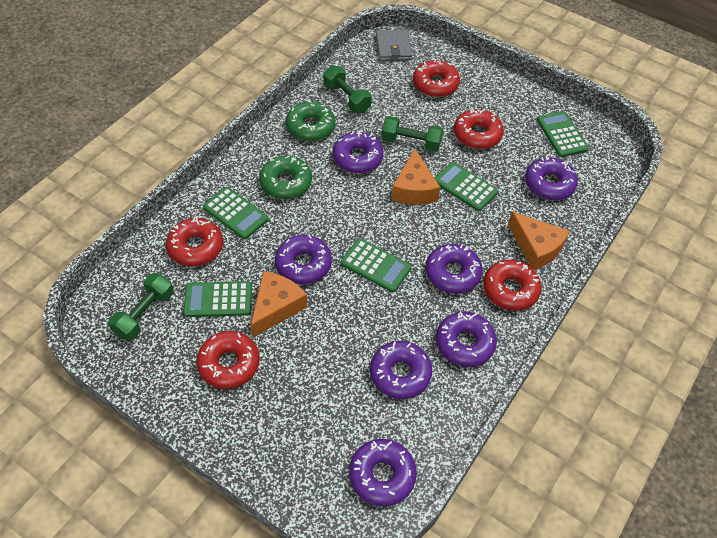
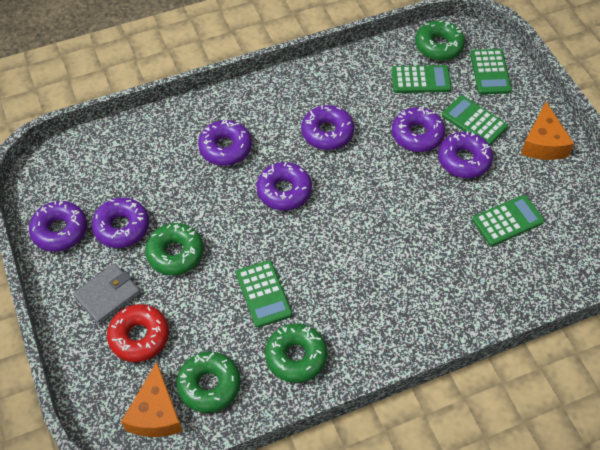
green donut: 2 -> 4
green dumbbell: 3 -> 0
orange cheese: 3 -> 2
red donut: 5 -> 1

